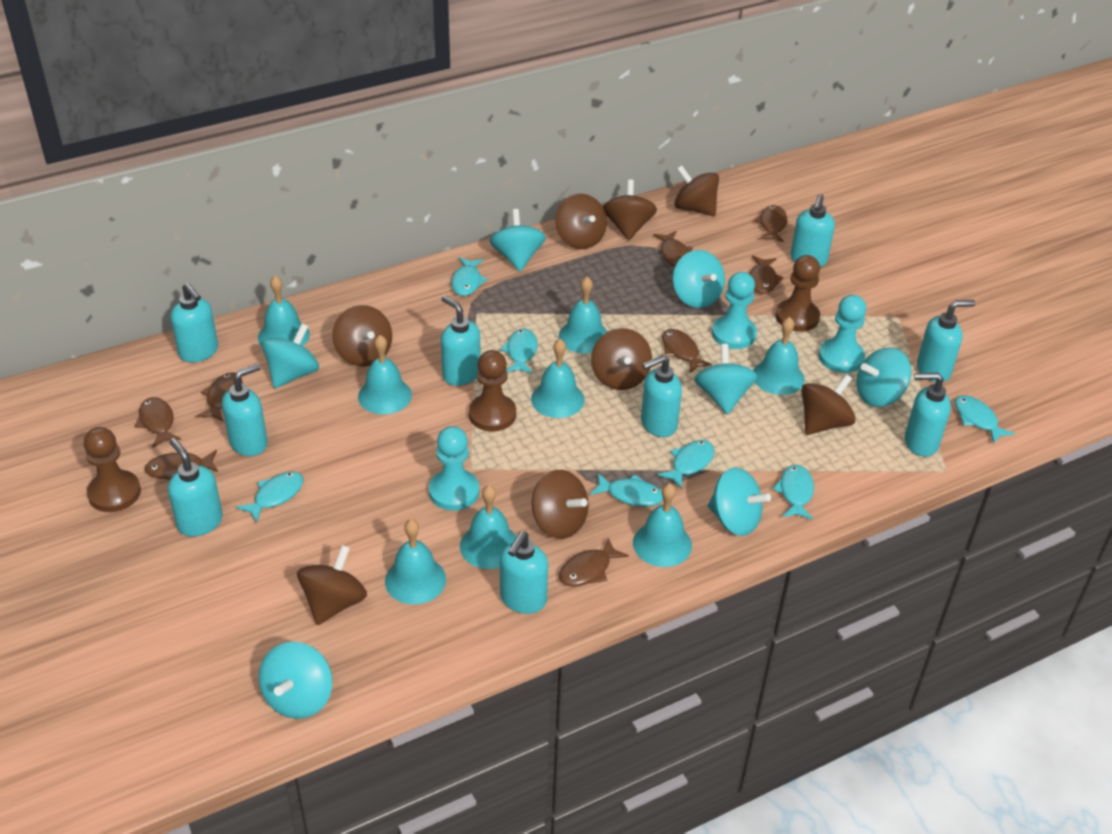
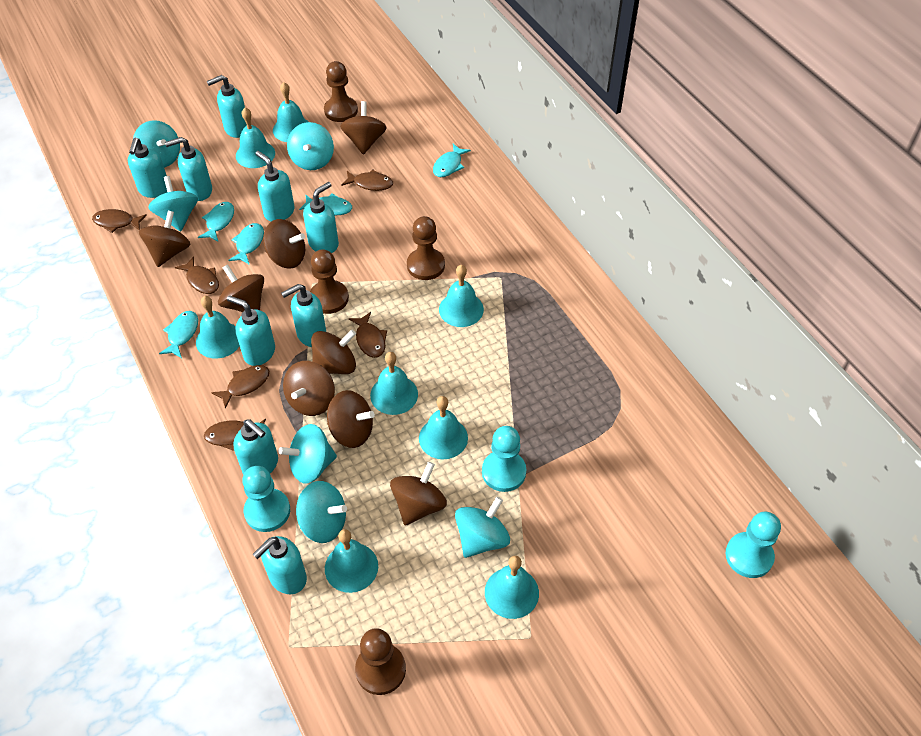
brown fish: 8 -> 6
brown pawn: 3 -> 4
turquoise fish: 7 -> 5
turquoise spinning top: 7 -> 6

